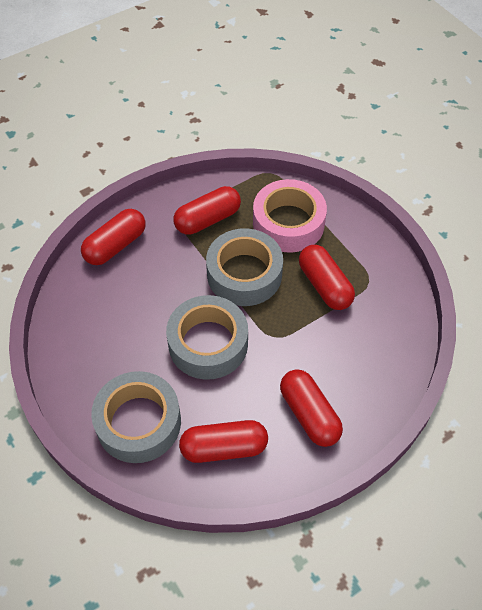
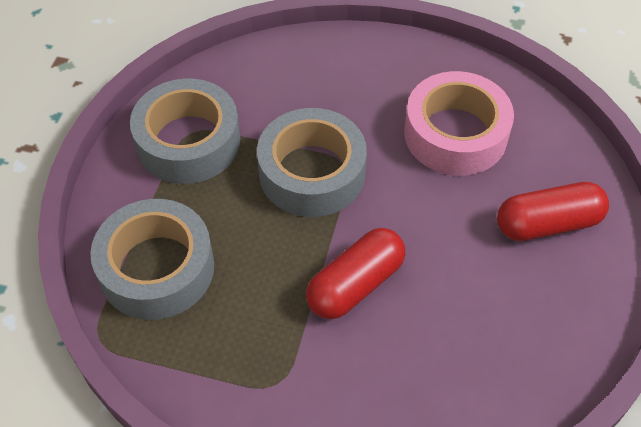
red capsule: 5 -> 2

